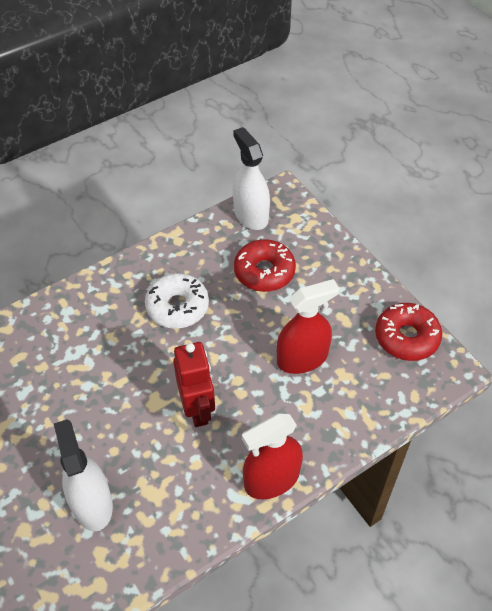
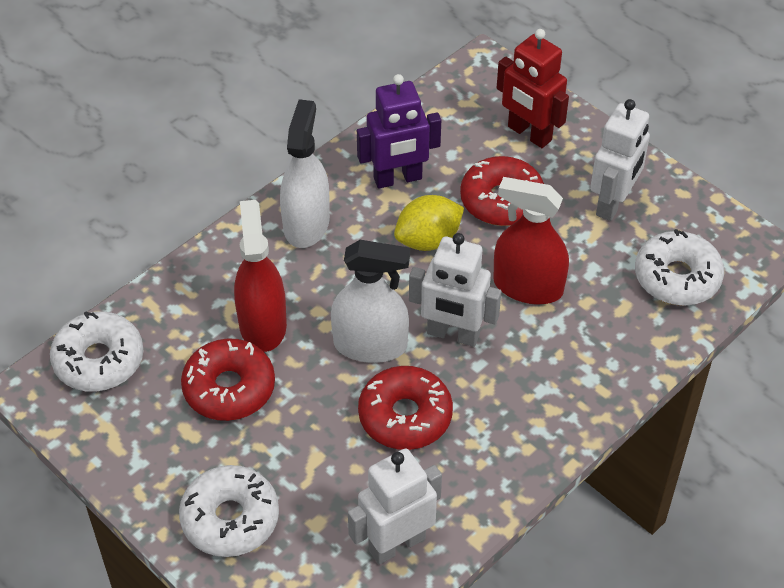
purple robot: 0 -> 1
red donut: 2 -> 3
white donut: 1 -> 3
white robot: 0 -> 3
yellow lemon: 0 -> 1

